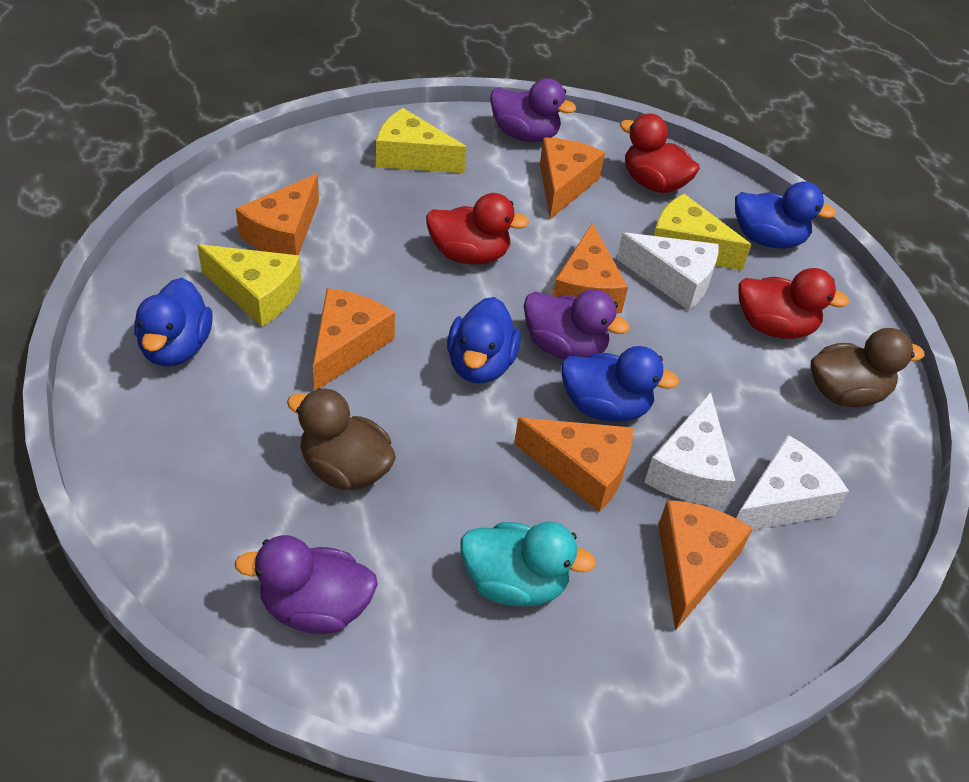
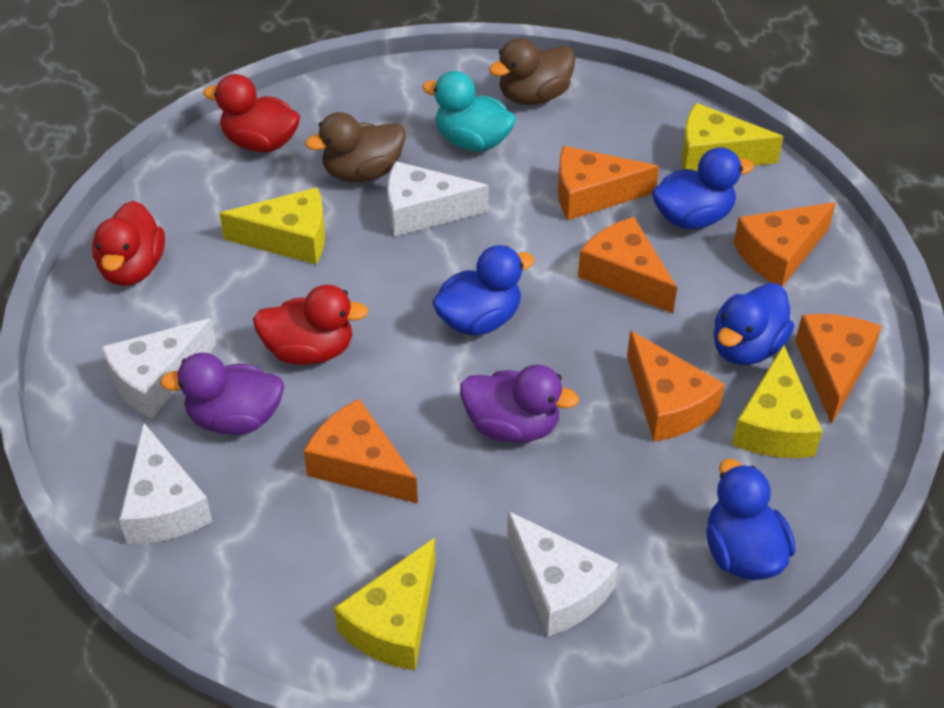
purple duck: 3 -> 2
white cheese: 3 -> 4
yellow cheese: 3 -> 4

